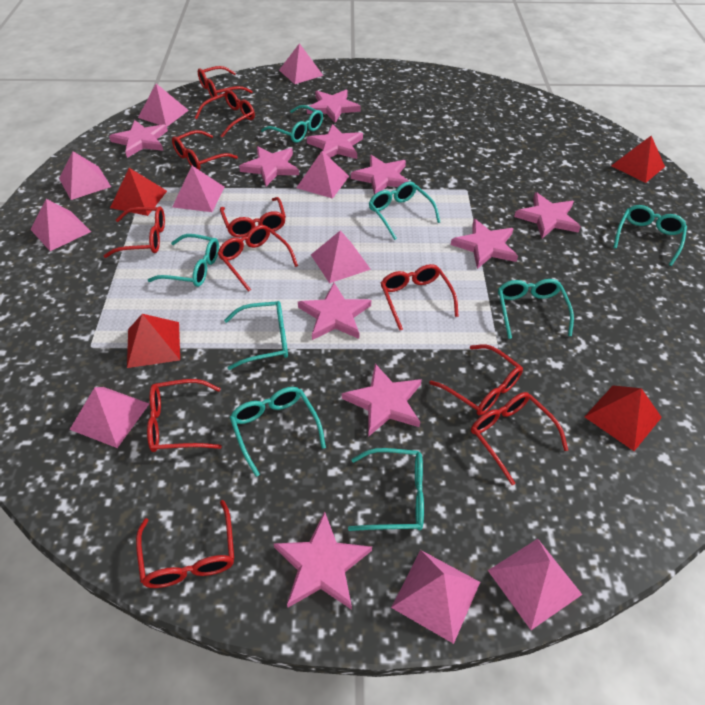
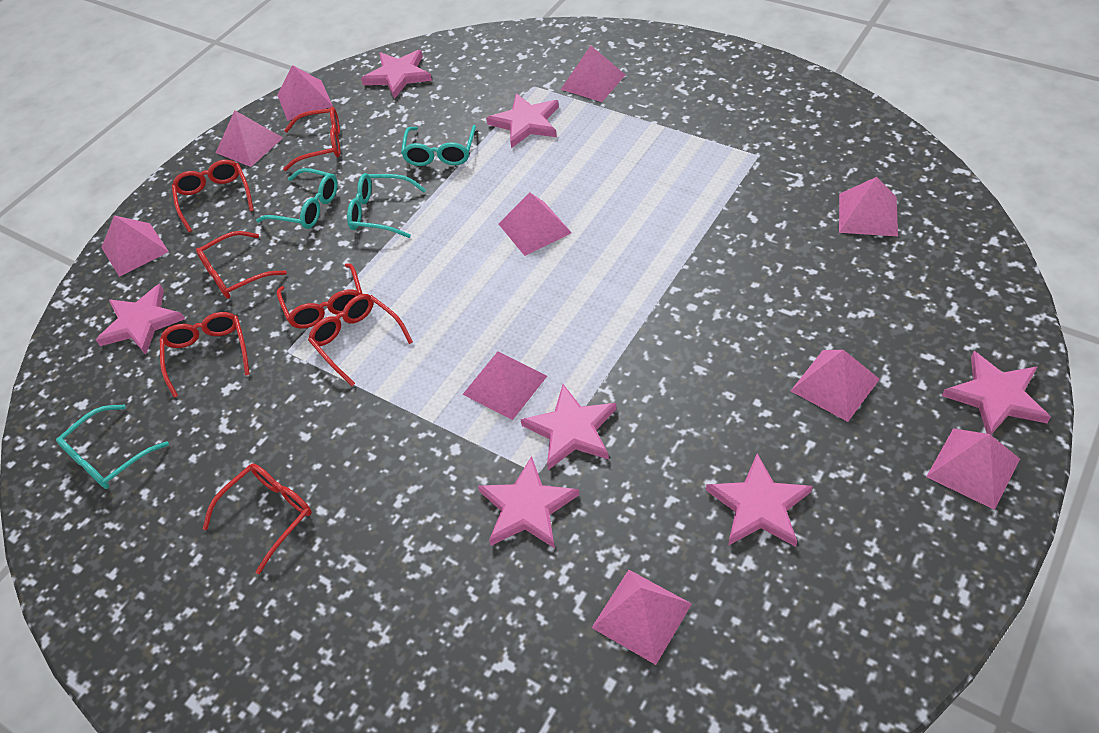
pink star: 10 -> 7
red glasses: 11 -> 7
red pyramid: 4 -> 0
turquoise glasses: 8 -> 4

